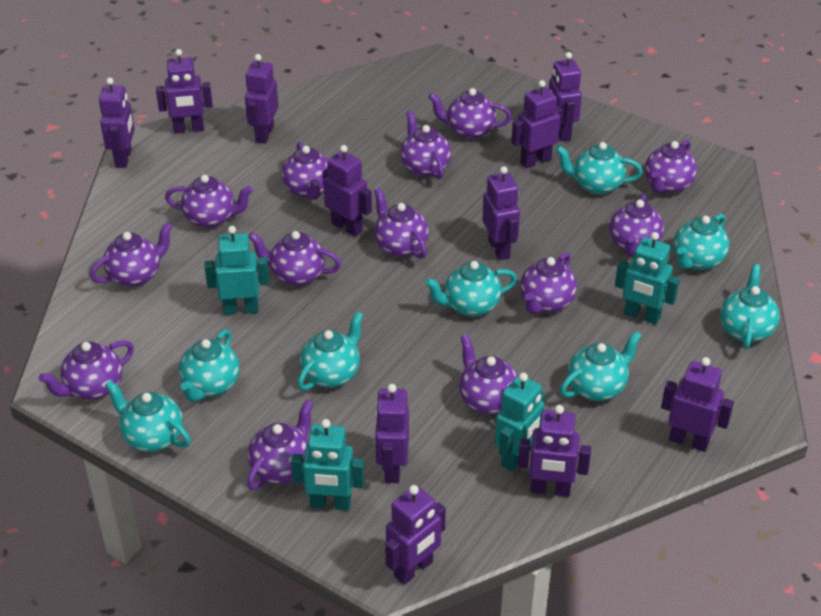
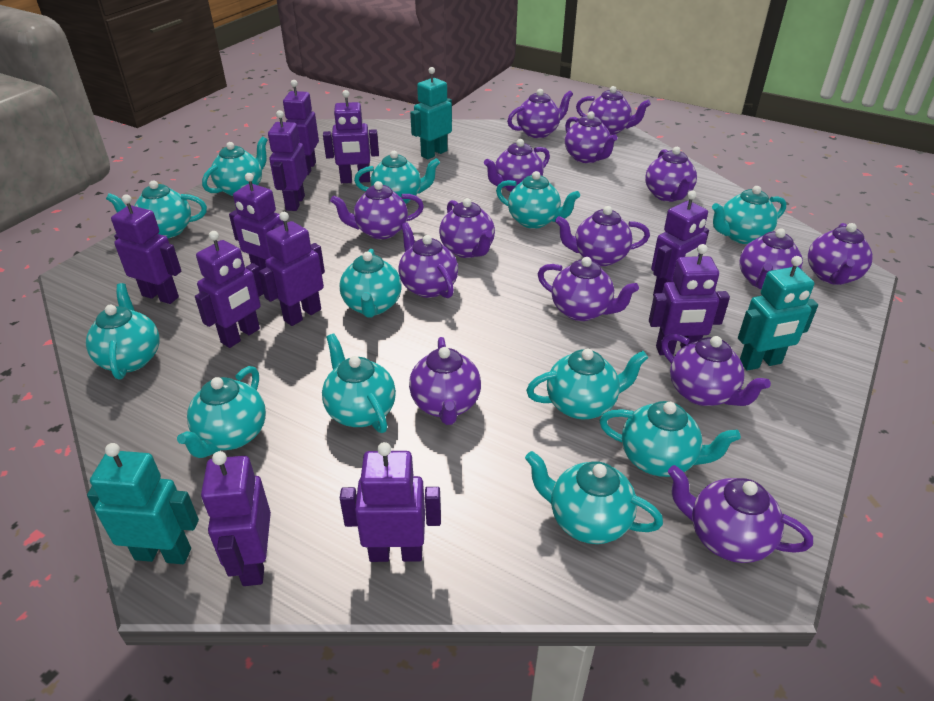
purple teapot: 13 -> 15
turquoise robot: 4 -> 3
turquoise teapot: 8 -> 12

